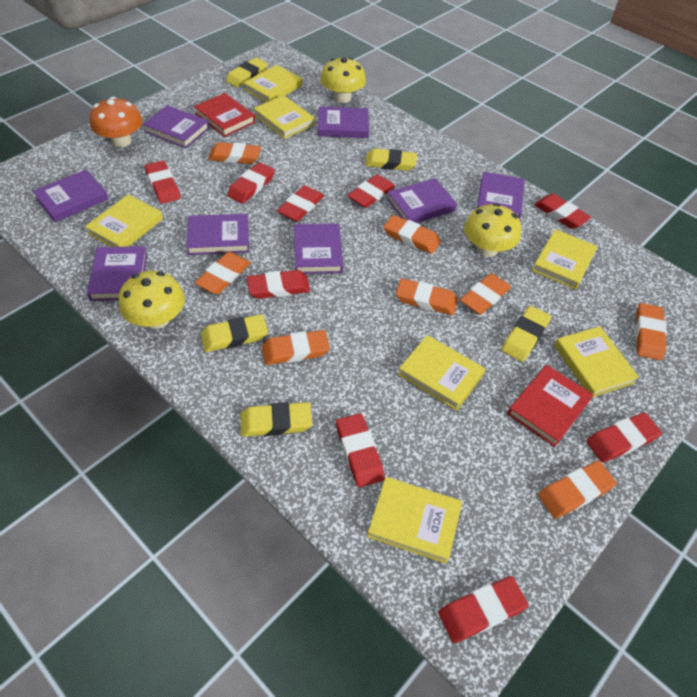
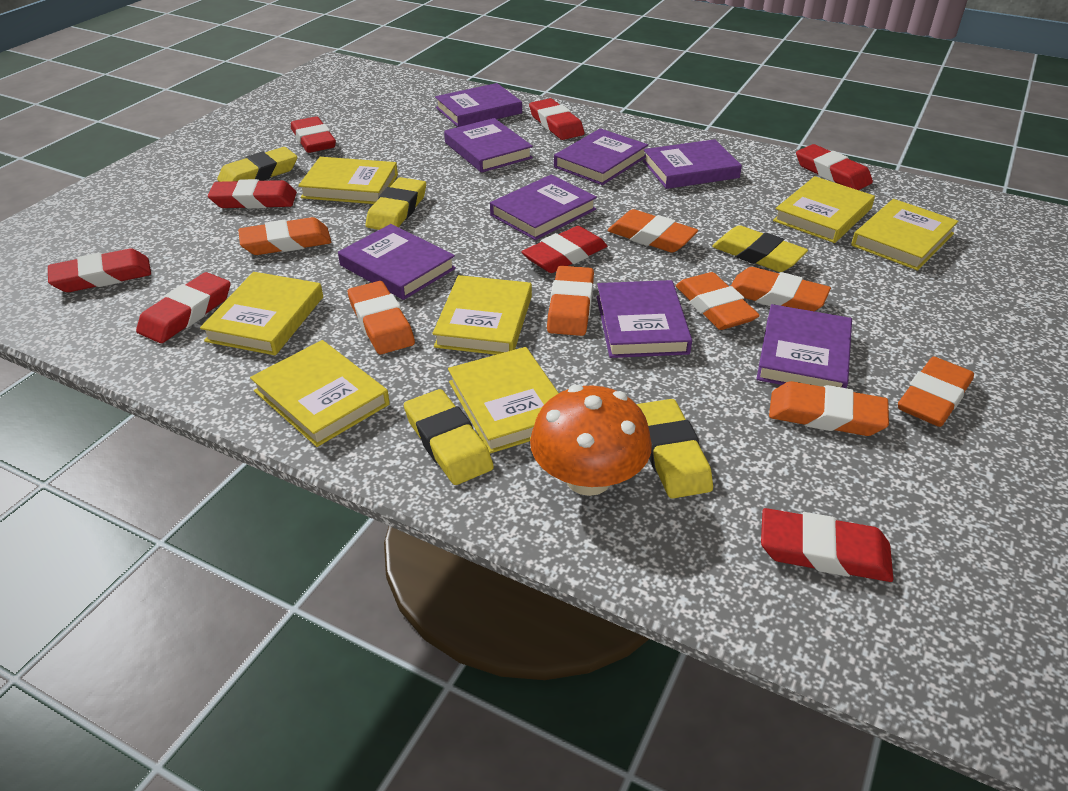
red book: 2 -> 0
red eraser: 9 -> 8
yellow mushroom: 3 -> 0

